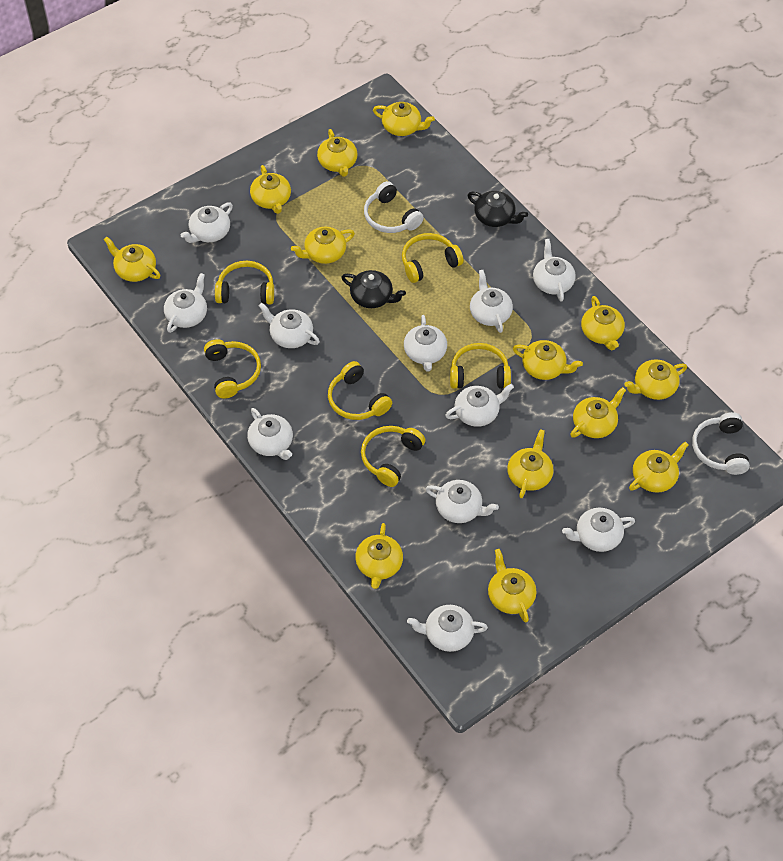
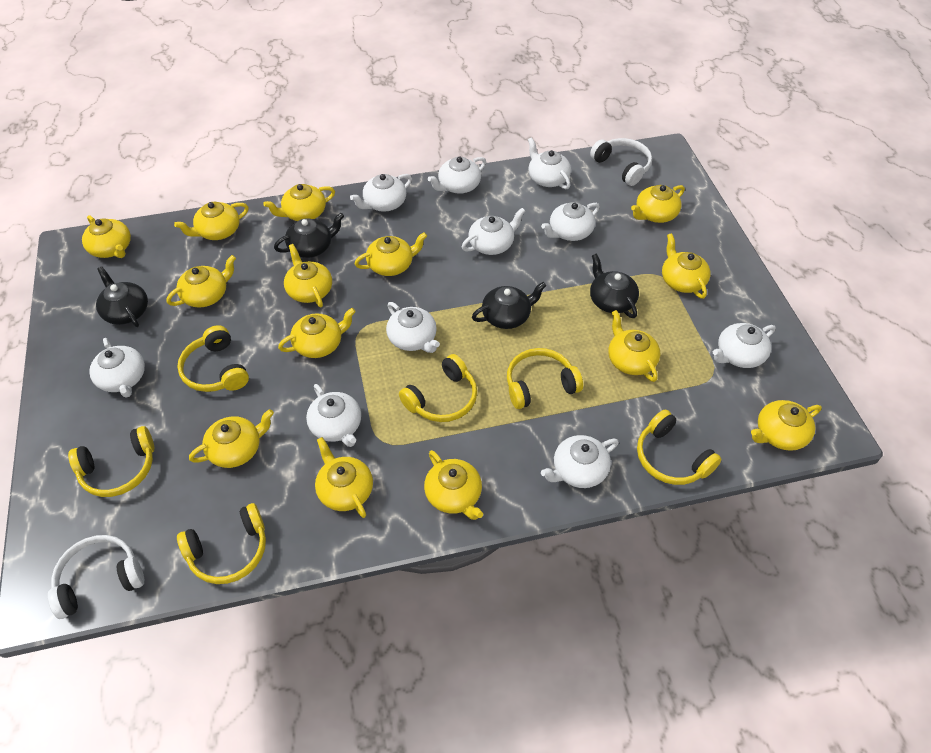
black teapot: 2 -> 4
white teapot: 11 -> 10
yellow teapot: 13 -> 14

